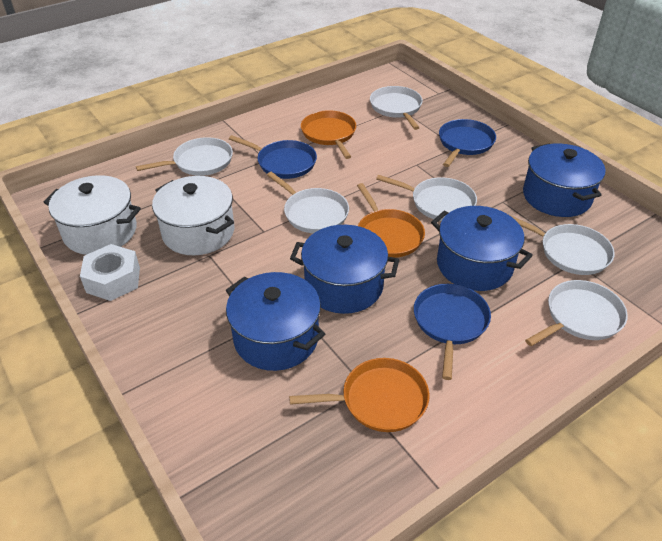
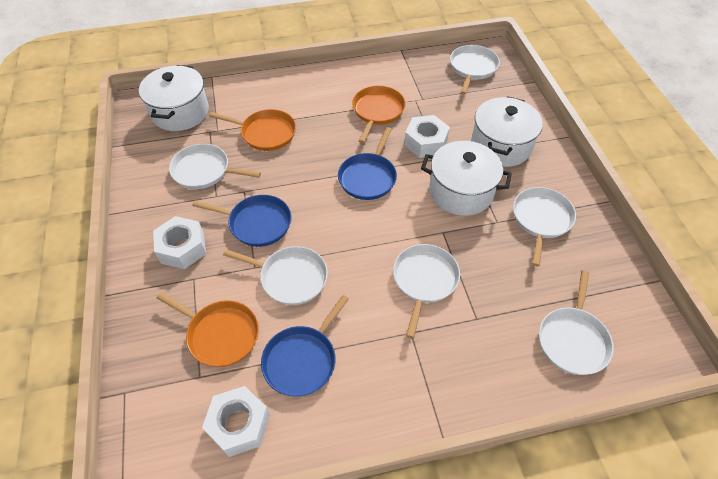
blue pot: 4 -> 0
white nut: 1 -> 3
white pot: 2 -> 3

